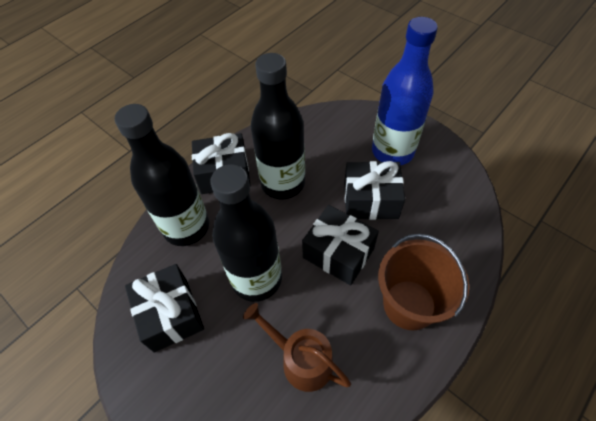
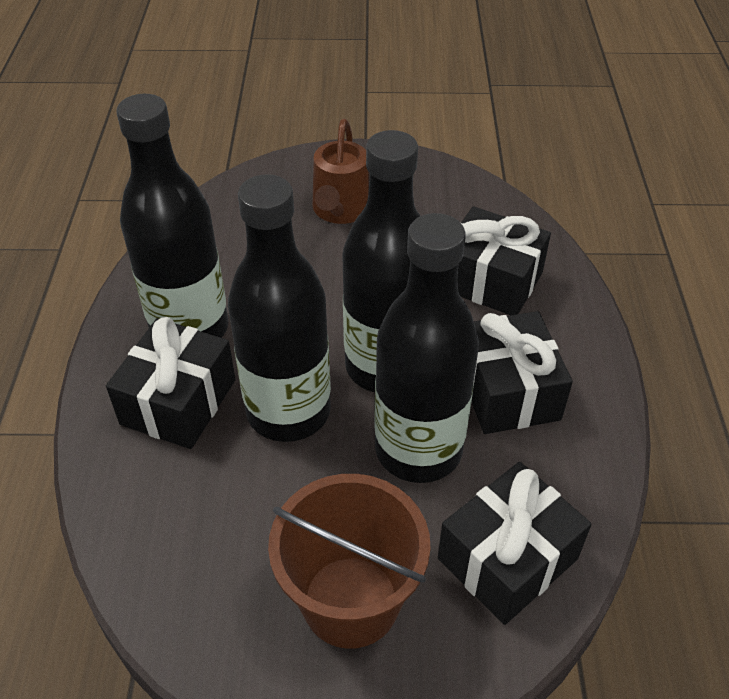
black bottle: 3 -> 4
blue bottle: 1 -> 0

